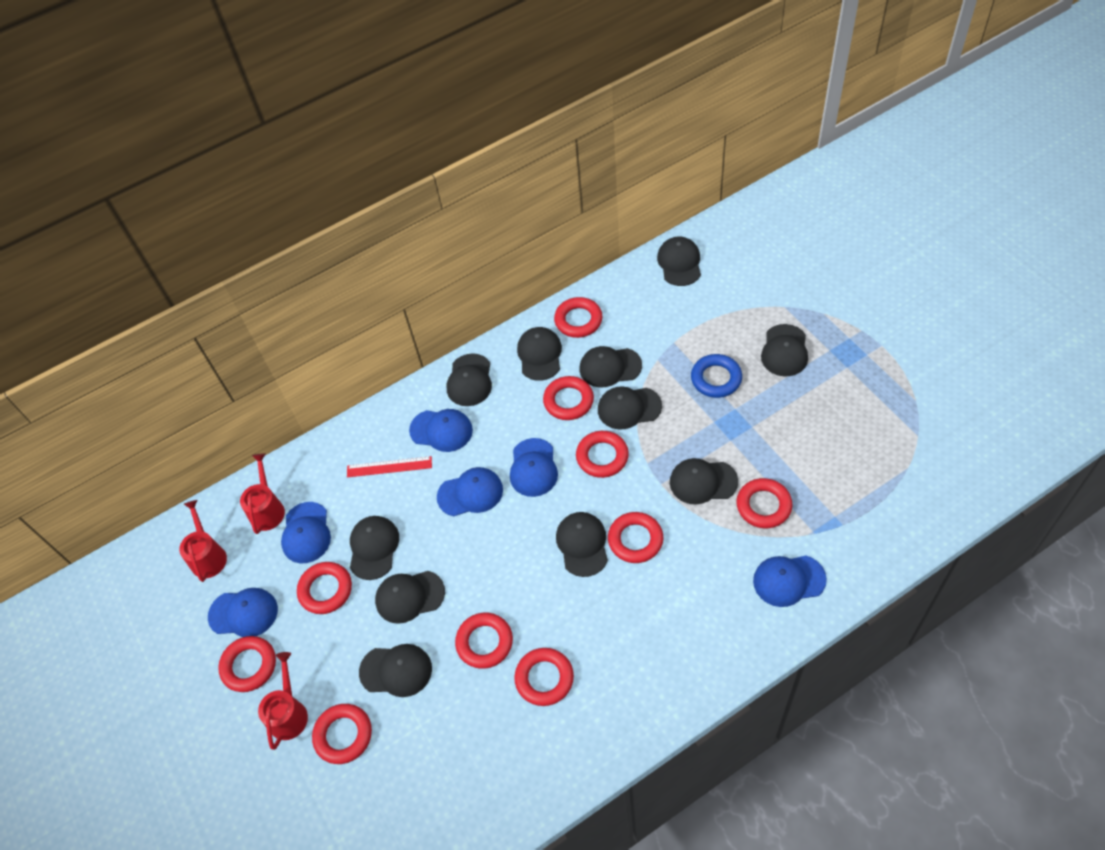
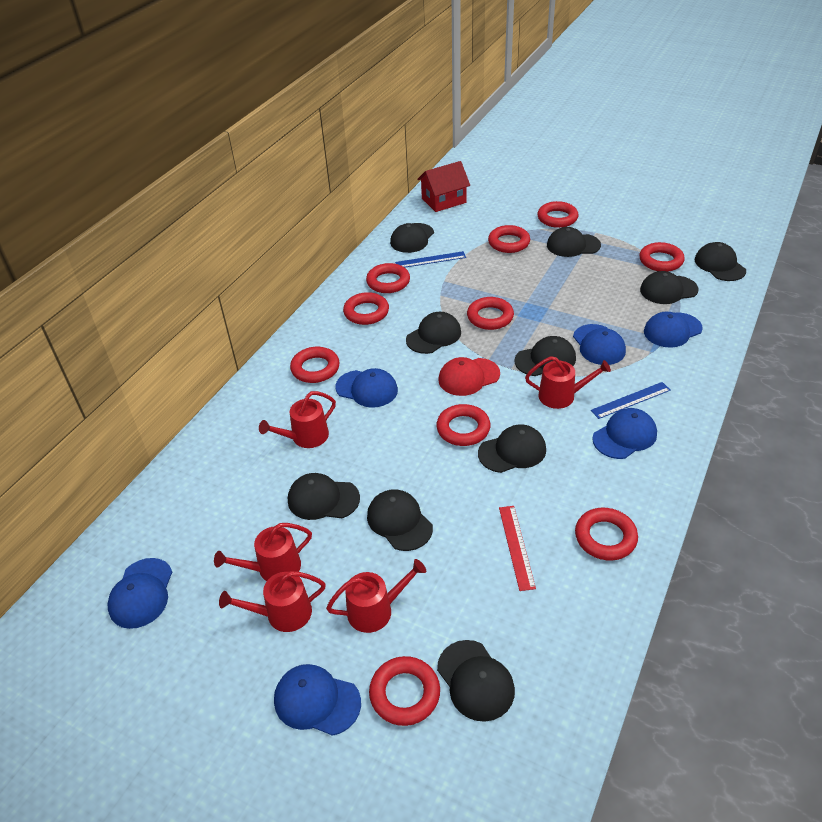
black cap: 11 -> 10
blue ring: 1 -> 0
blue ruler: 0 -> 2
red cap: 0 -> 1
red house: 0 -> 1
red watering can: 3 -> 5

